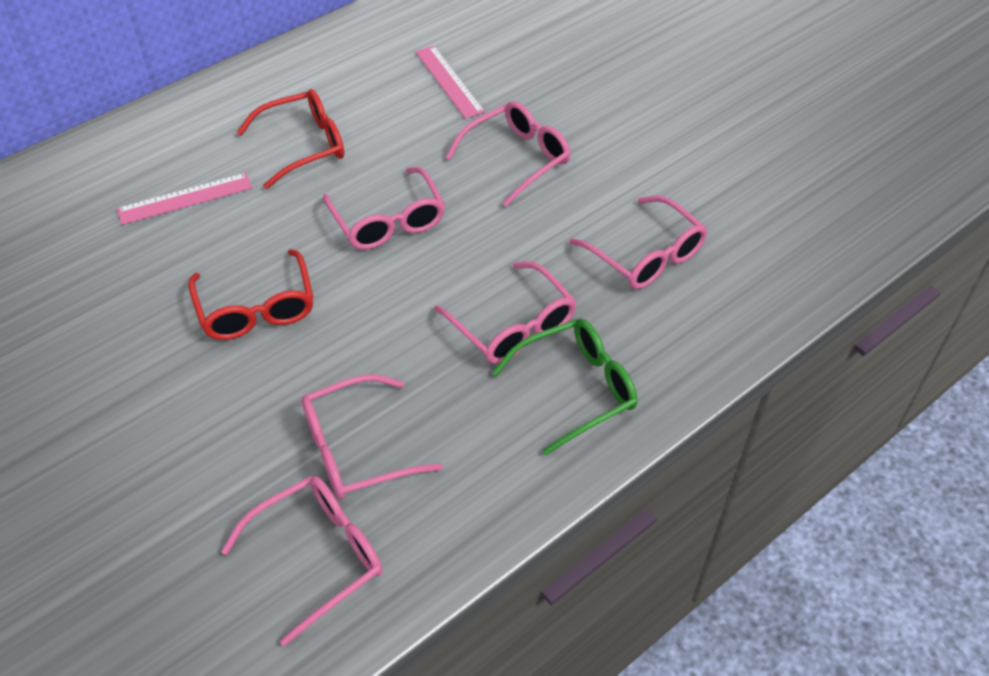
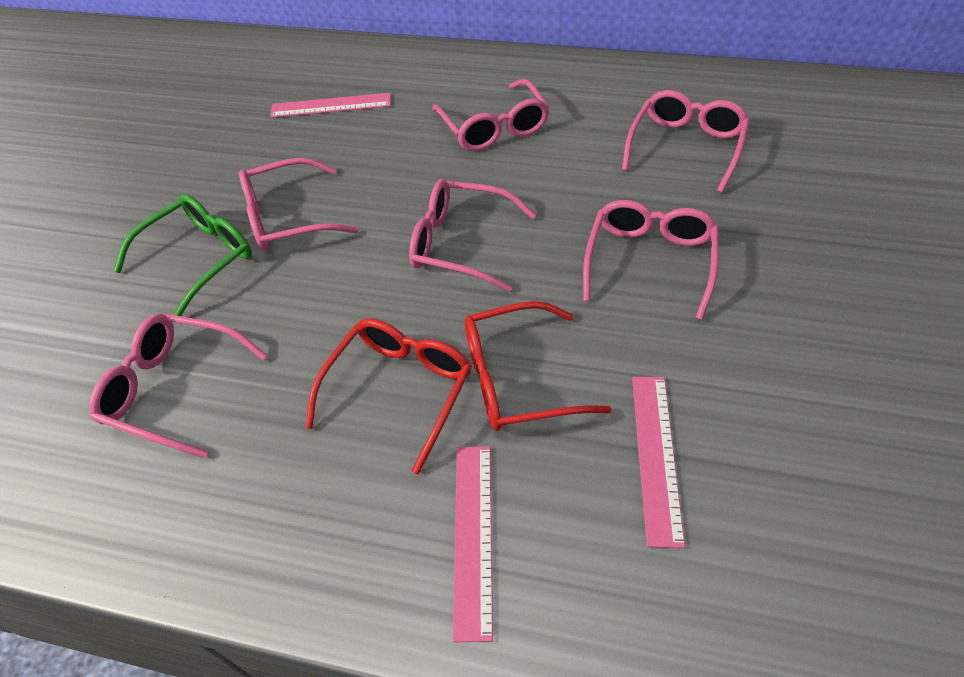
pink ruler: 2 -> 3

